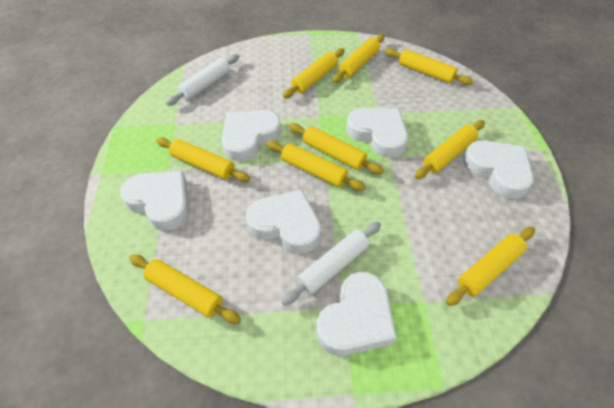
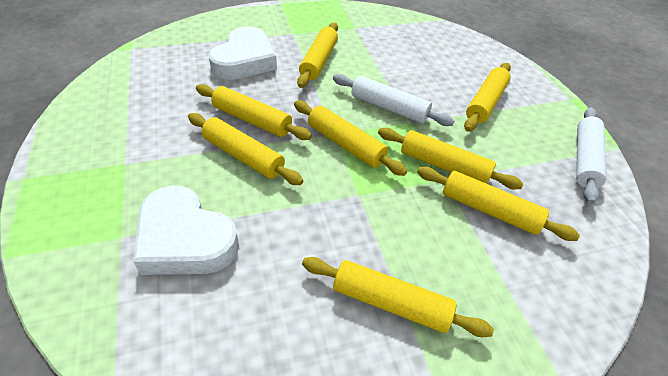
white heart: 6 -> 2
yellow rolling pin: 9 -> 8

